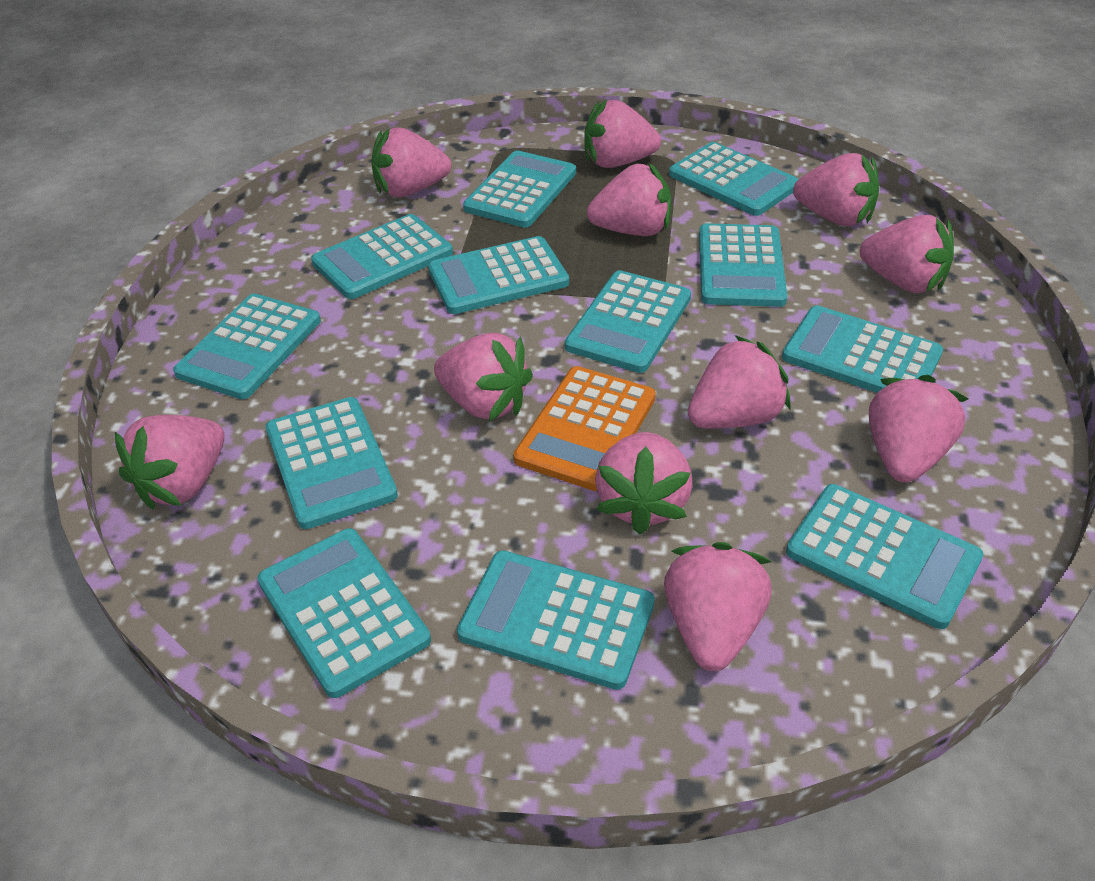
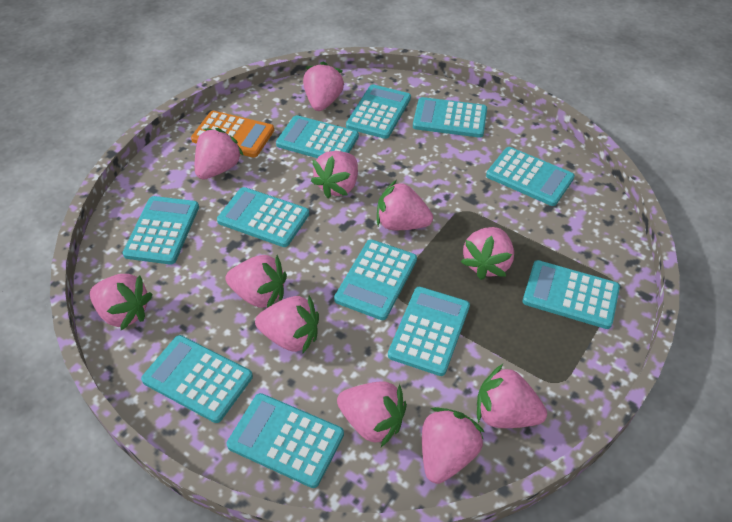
turquoise calculator: 12 -> 11

